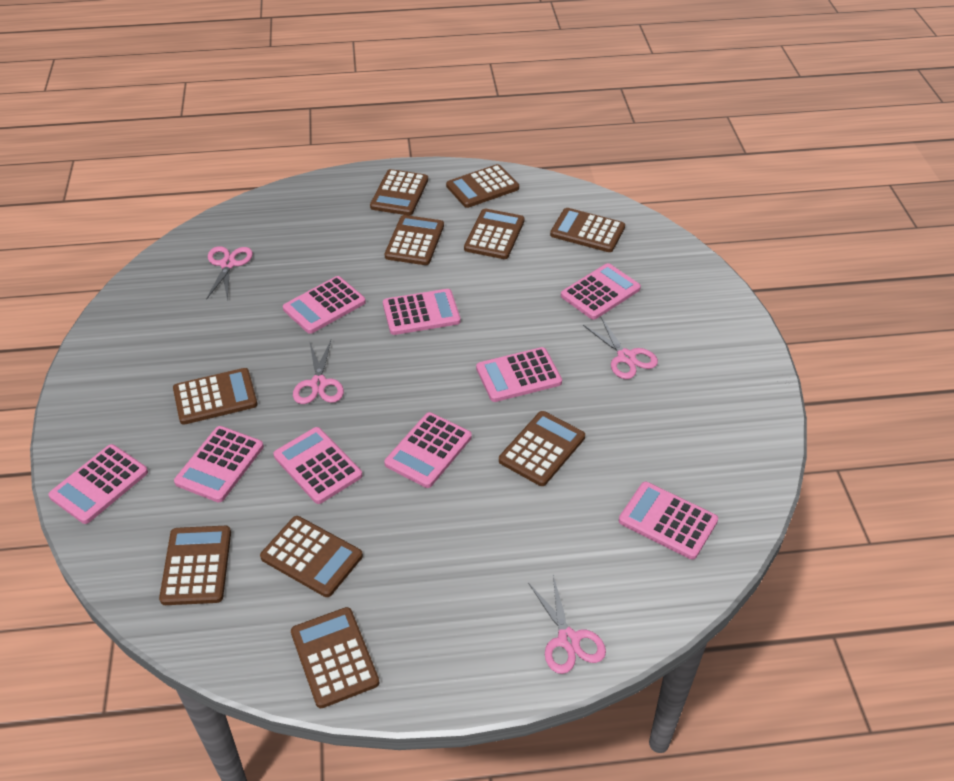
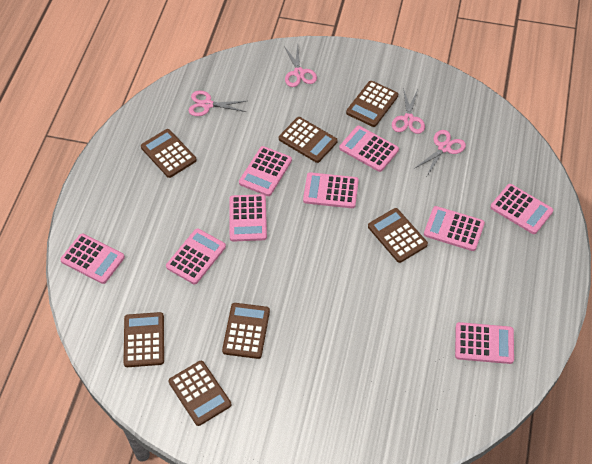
brown calculator: 10 -> 7

